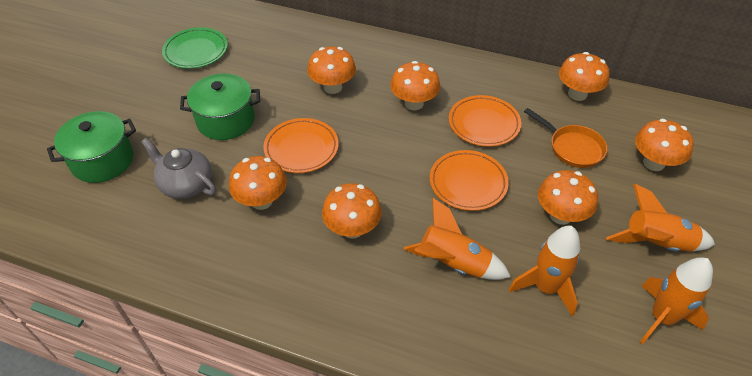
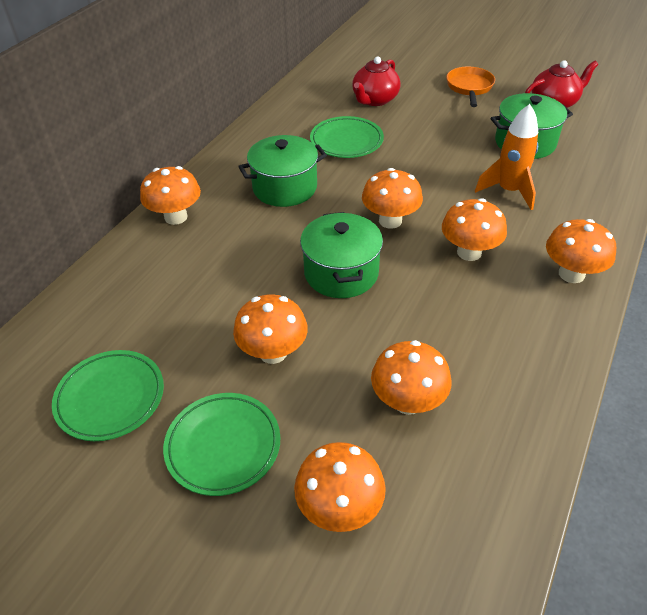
green plate: 1 -> 3
green pot: 2 -> 3
grey teapot: 1 -> 0
orange plate: 3 -> 0
orange rocket: 4 -> 1
red teapot: 0 -> 2

